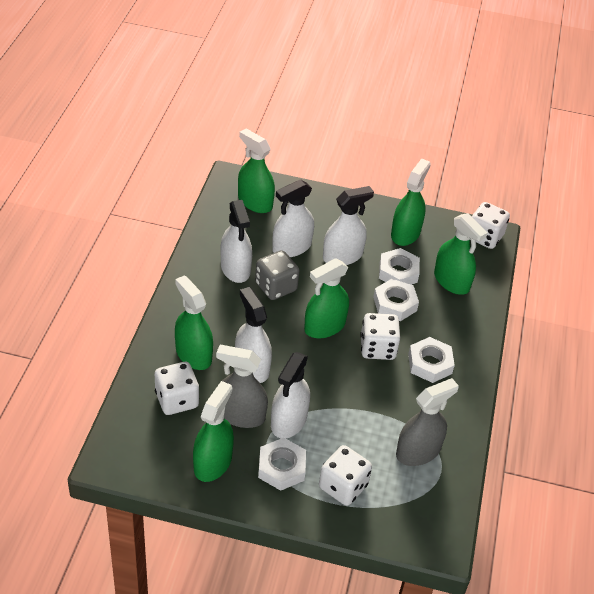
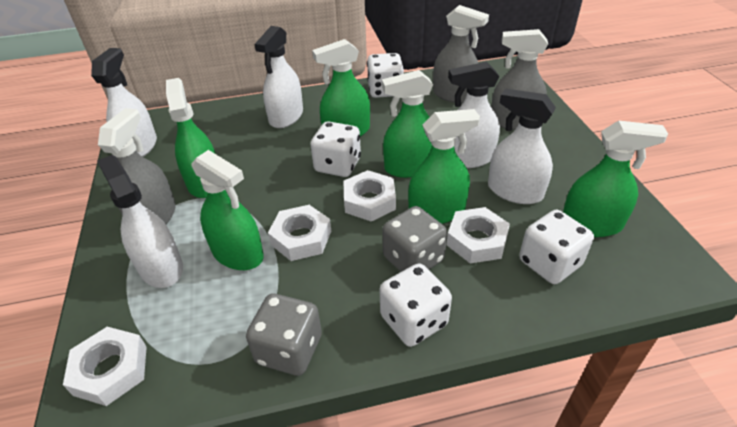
grey dice: 1 -> 2
grey spray bottle: 2 -> 3

